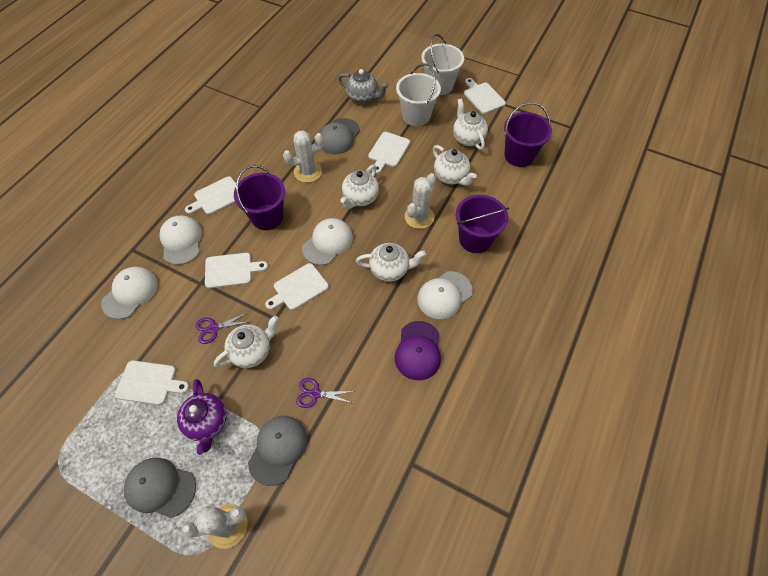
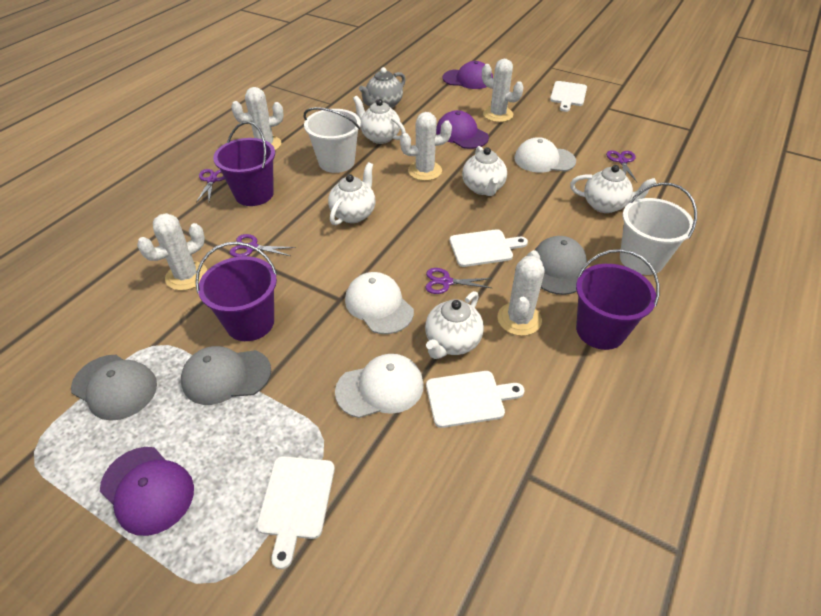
purple cap: 1 -> 3
purple scissors: 2 -> 4
purple teapot: 1 -> 0
white cactus: 3 -> 5
white cap: 4 -> 3
white cutting board: 6 -> 4

